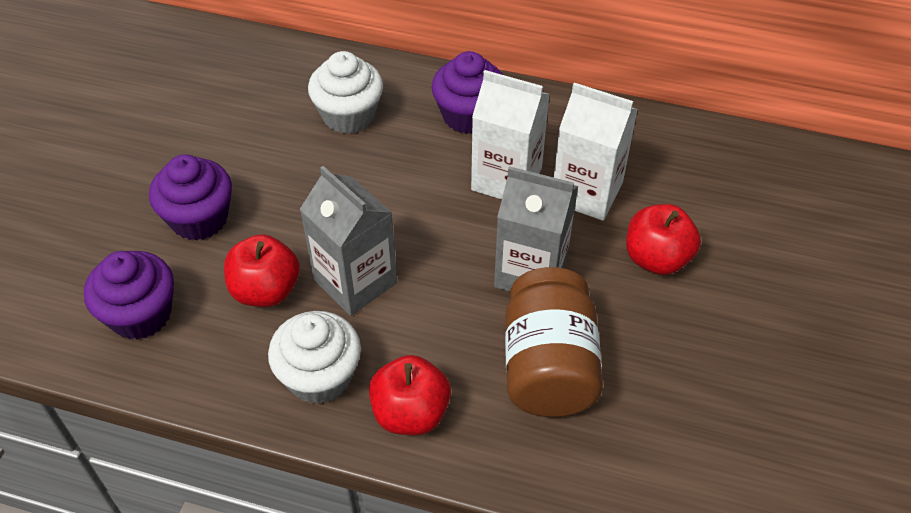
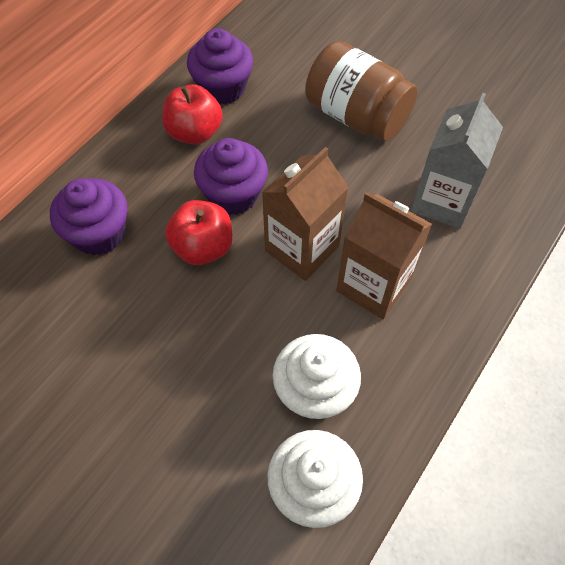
brown carton: 0 -> 2
grey carton: 2 -> 1
red apple: 3 -> 2
white carton: 2 -> 0

